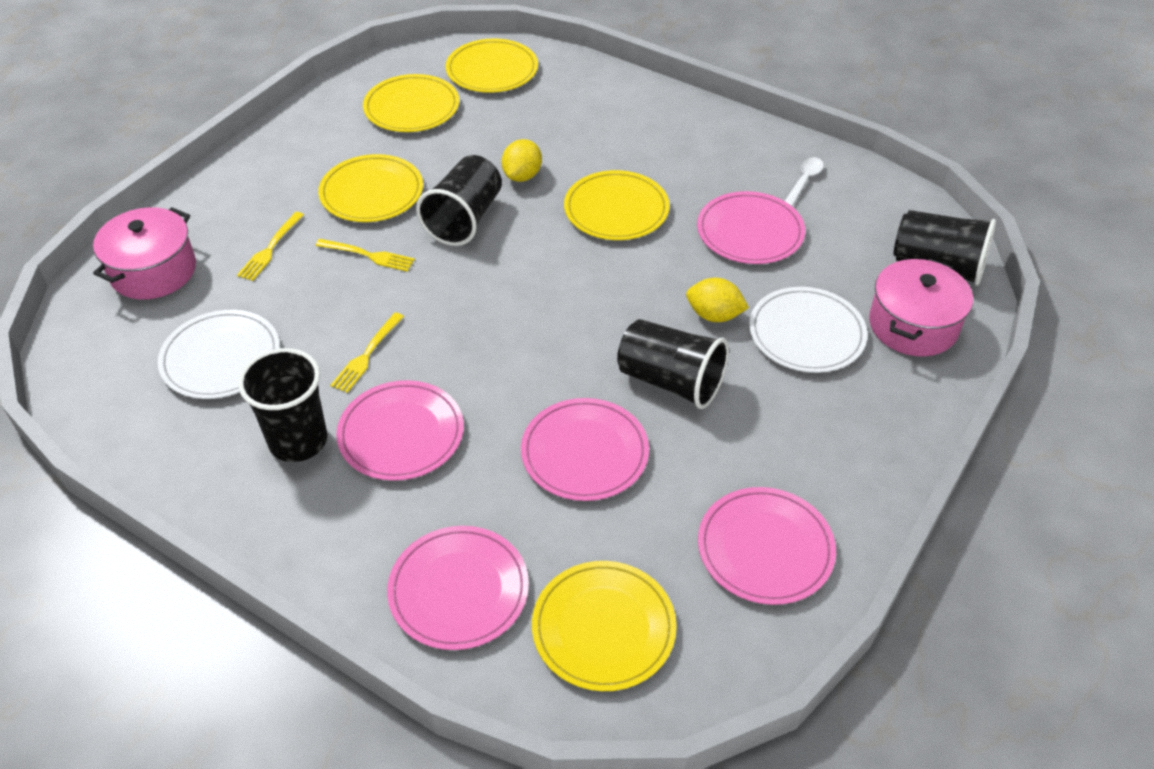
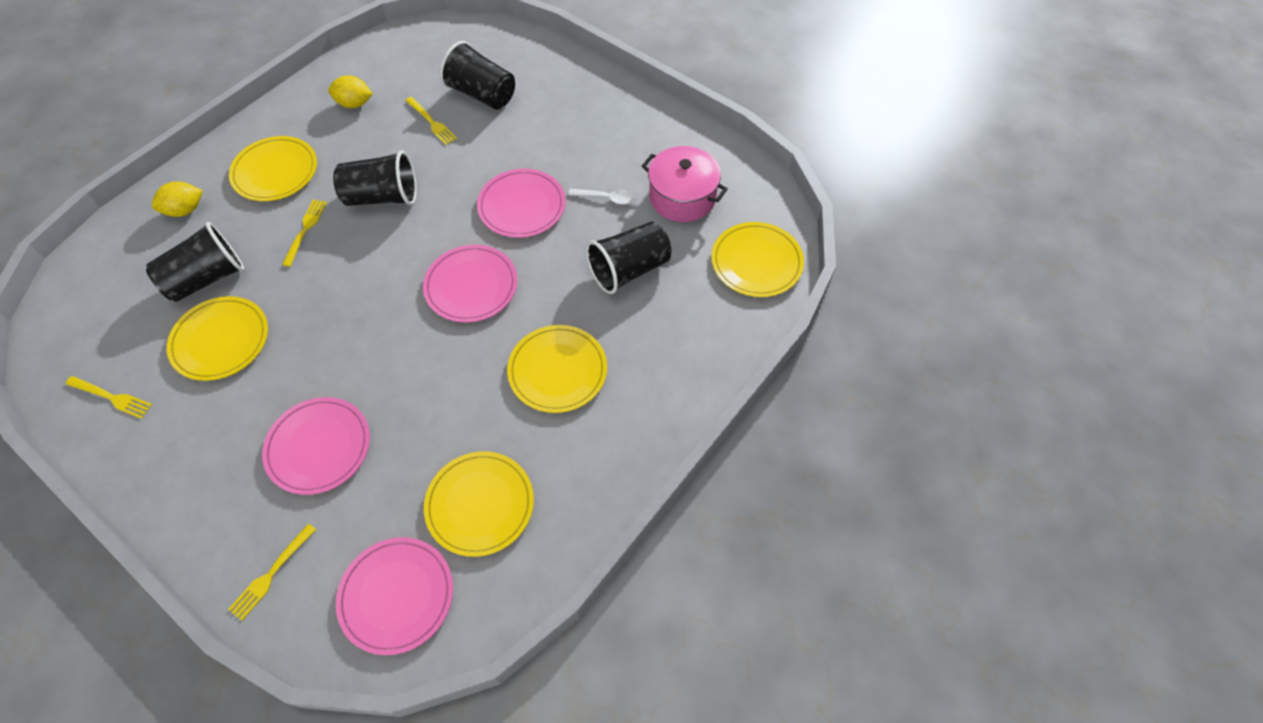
pink plate: 5 -> 4
pink pot: 2 -> 1
white plate: 2 -> 0
yellow fork: 3 -> 4

